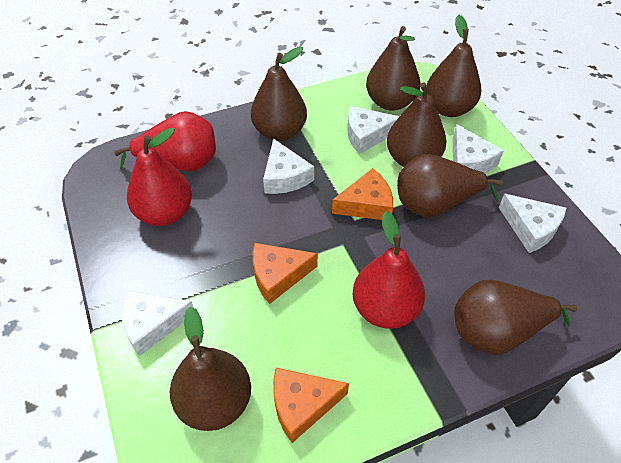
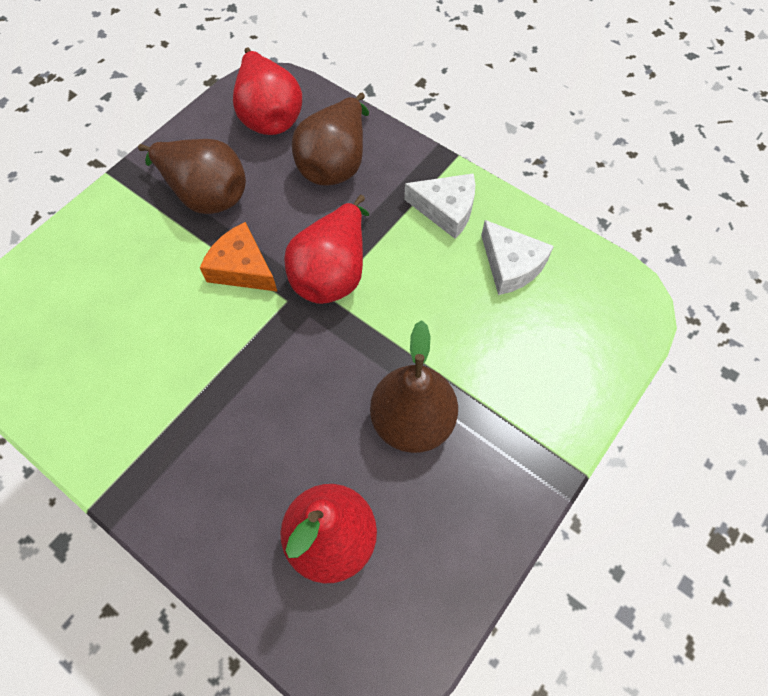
brown pear: 7 -> 3
orange cheese: 3 -> 1
white cheese: 5 -> 2

